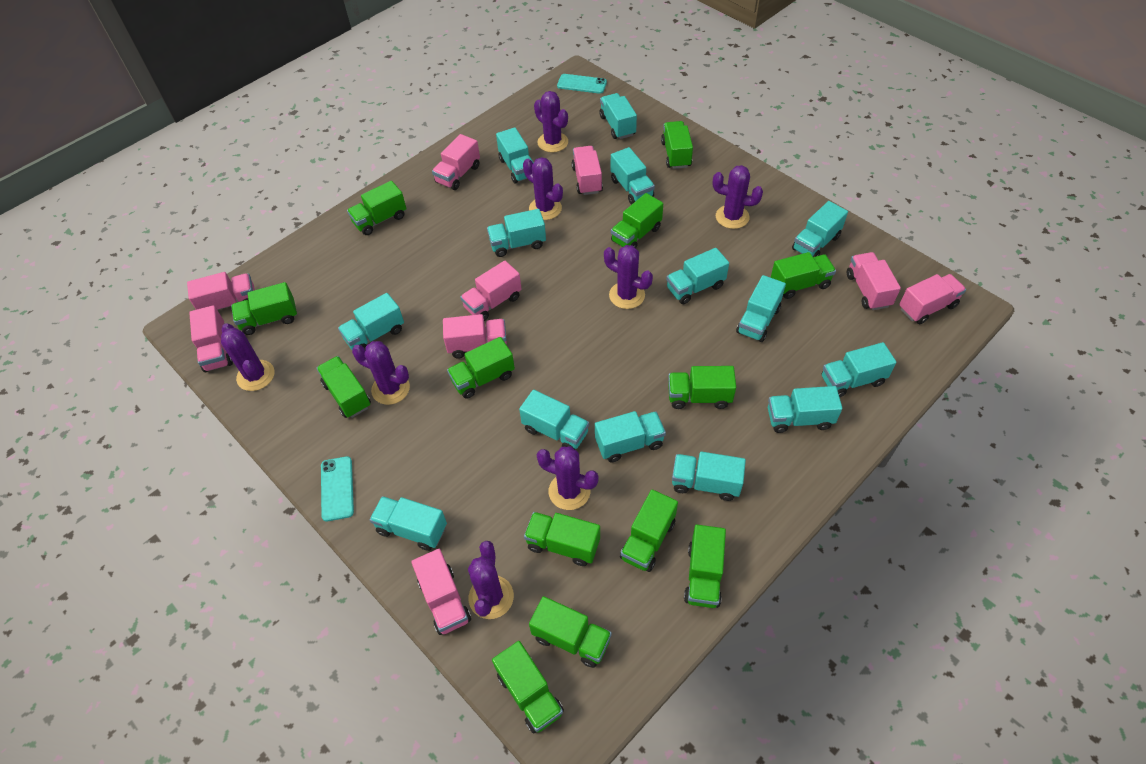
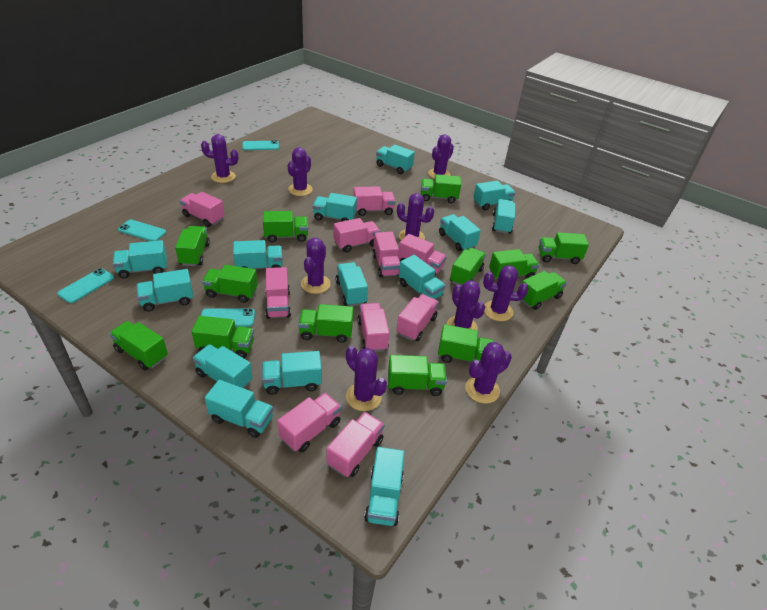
pink truck: 9 -> 10
purple cactus: 8 -> 9
turquoise phone: 2 -> 4

